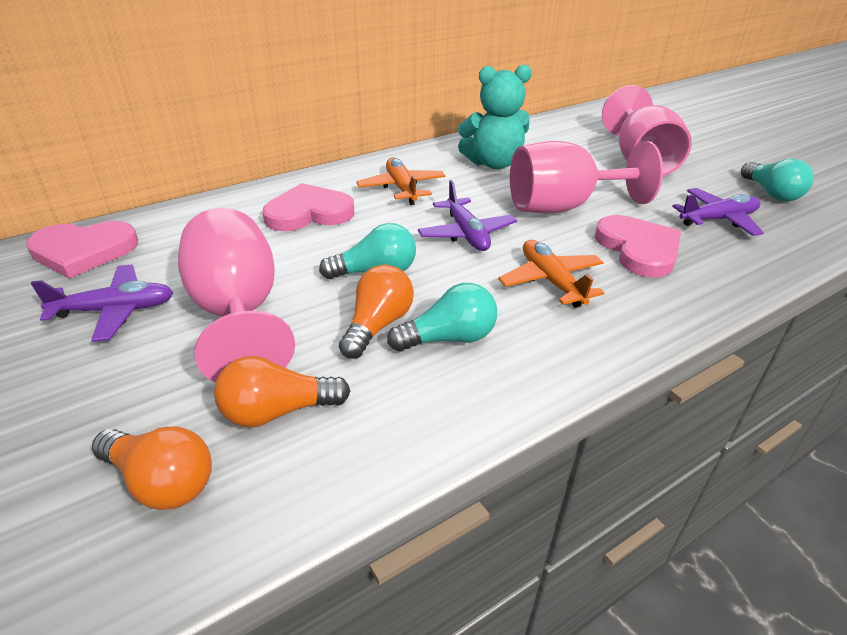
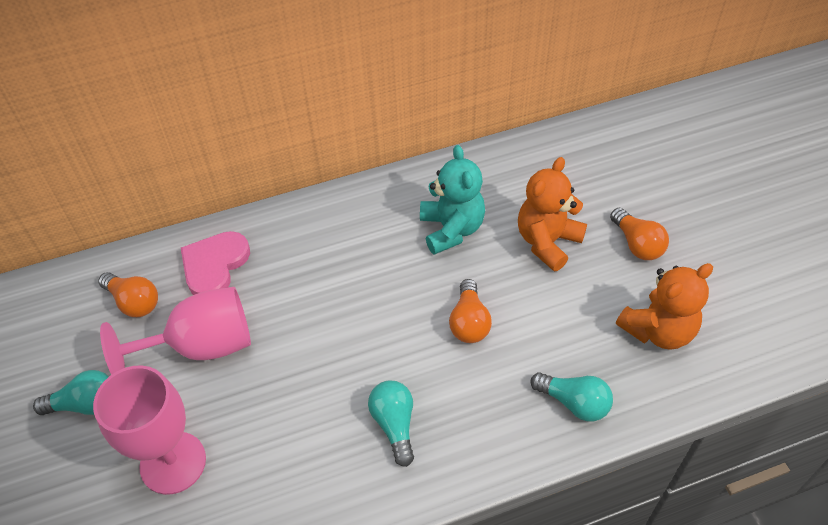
orange plane: 2 -> 0
orange teddy bear: 0 -> 2
pink goblet: 3 -> 2
pink heart: 3 -> 1
purple plane: 3 -> 0

